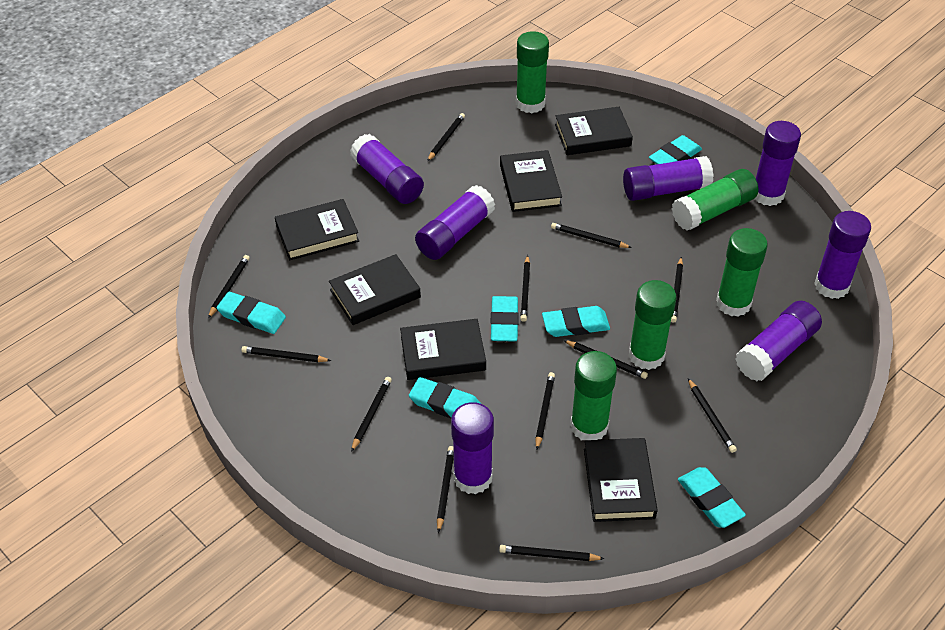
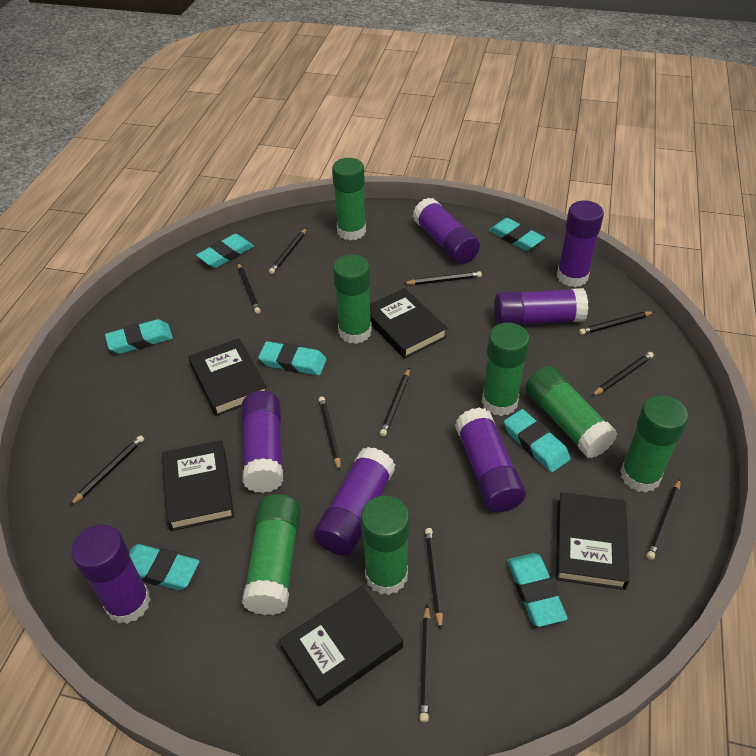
black book: 6 -> 5
black pencil: 12 -> 11
green glue stick: 5 -> 7
turquoise eraser: 6 -> 7

